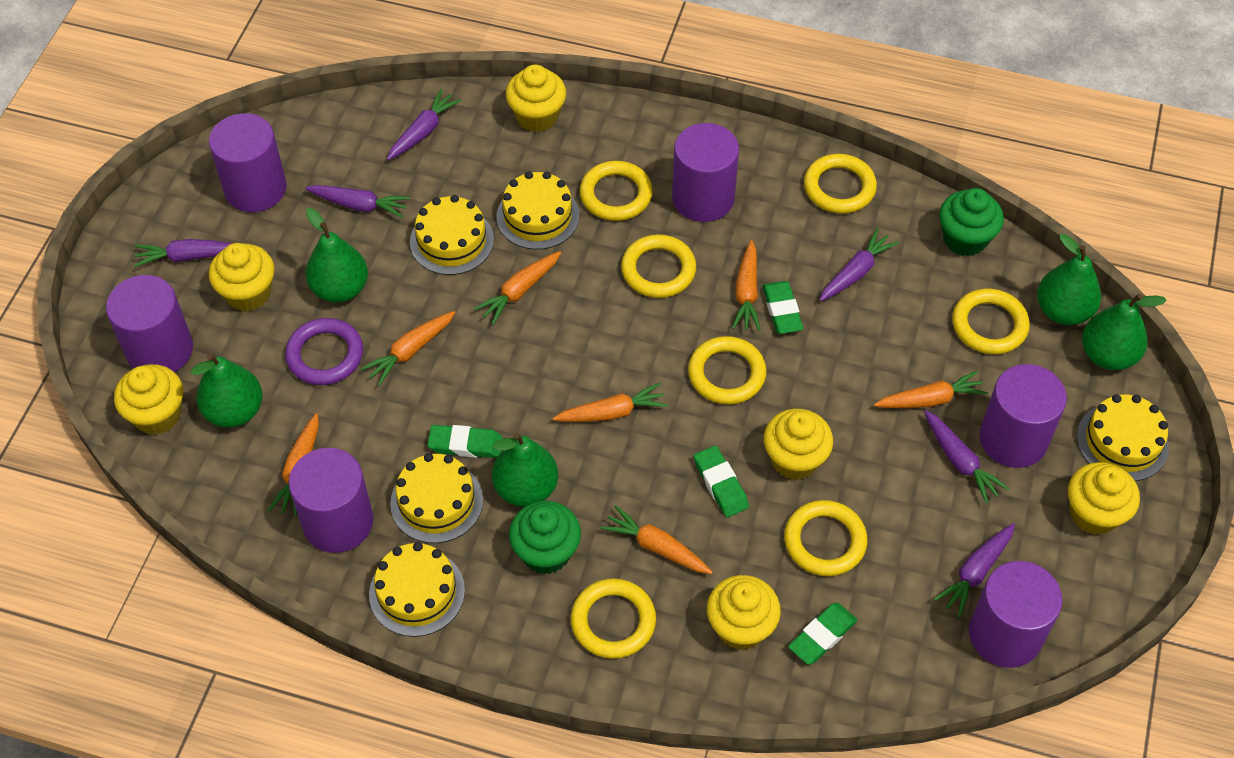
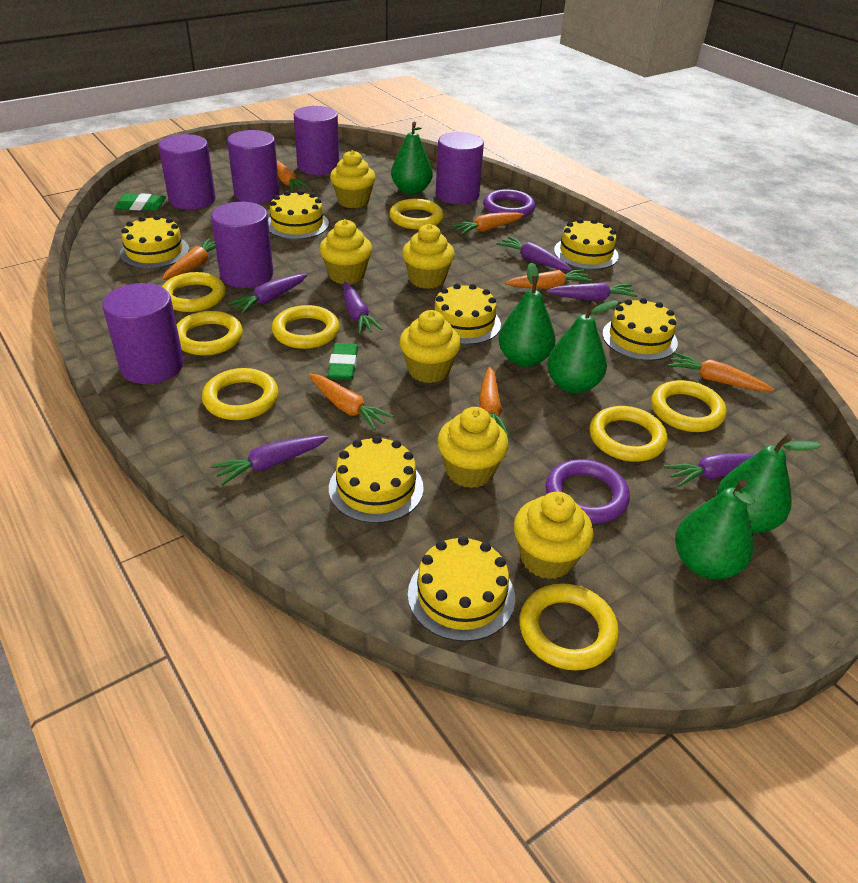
green cupcake: 2 -> 0
green eraser: 4 -> 2
purple ring: 1 -> 2
yellow cake: 5 -> 7
yellow ring: 7 -> 8

